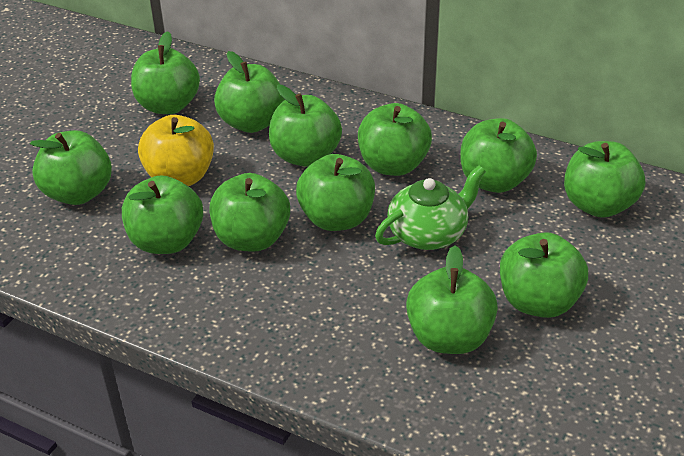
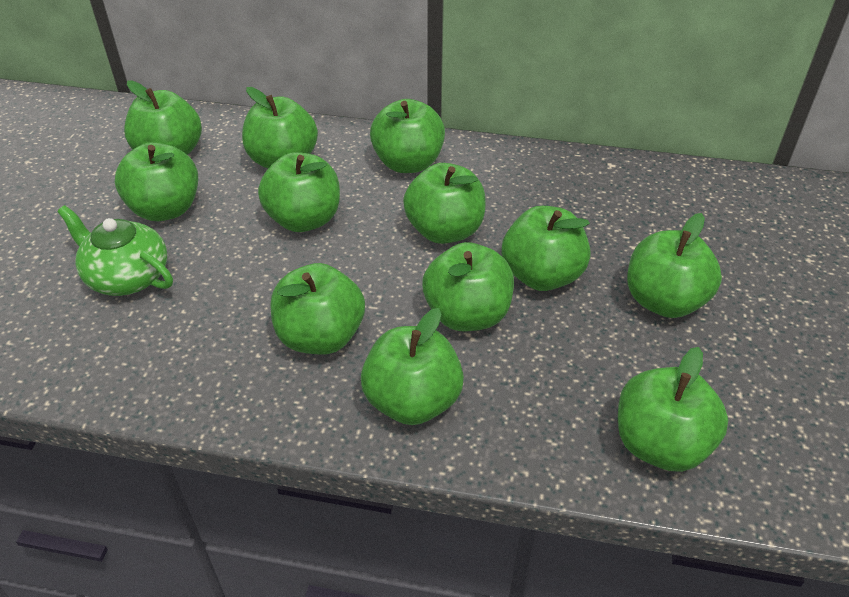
yellow apple: 1 -> 0

